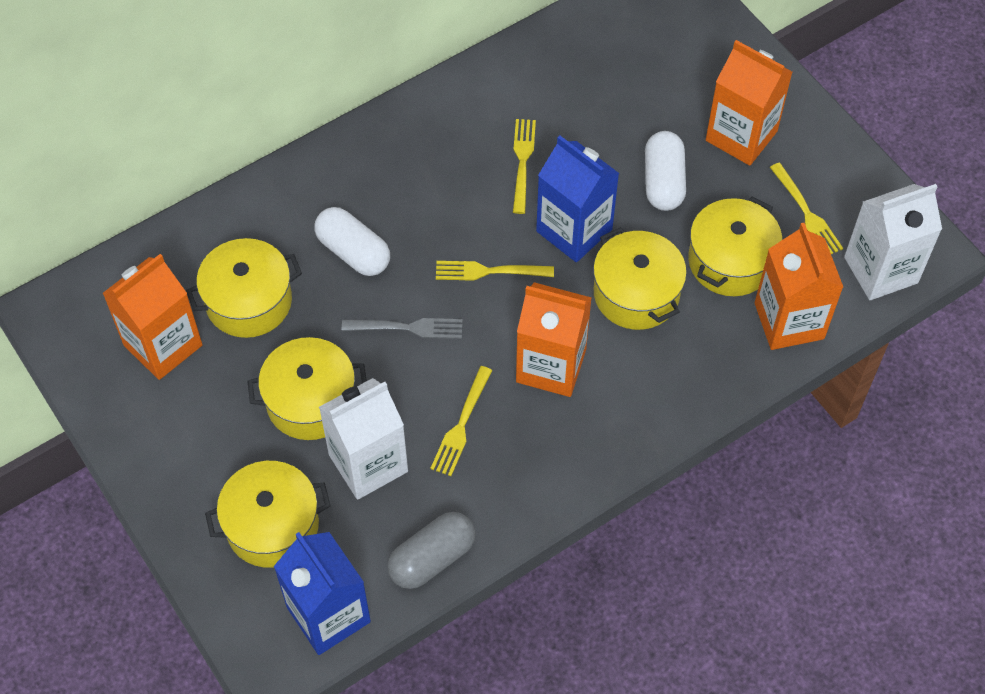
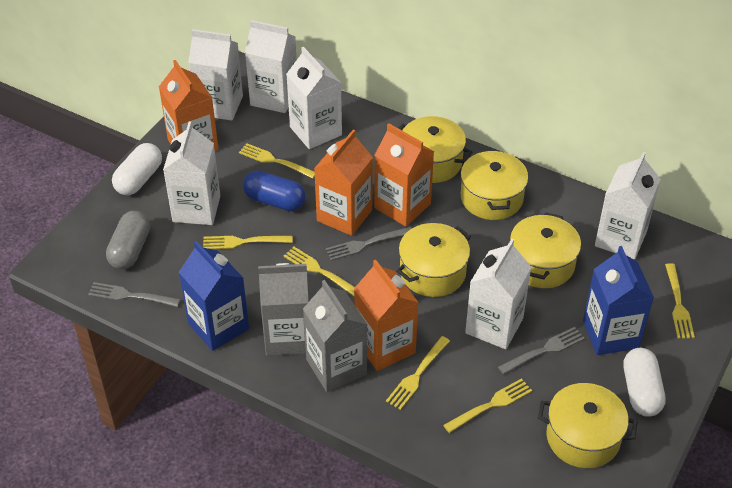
blue capsule: 0 -> 1
grey carton: 0 -> 2
grey fork: 1 -> 3
white carton: 2 -> 6
yellow fork: 4 -> 6

